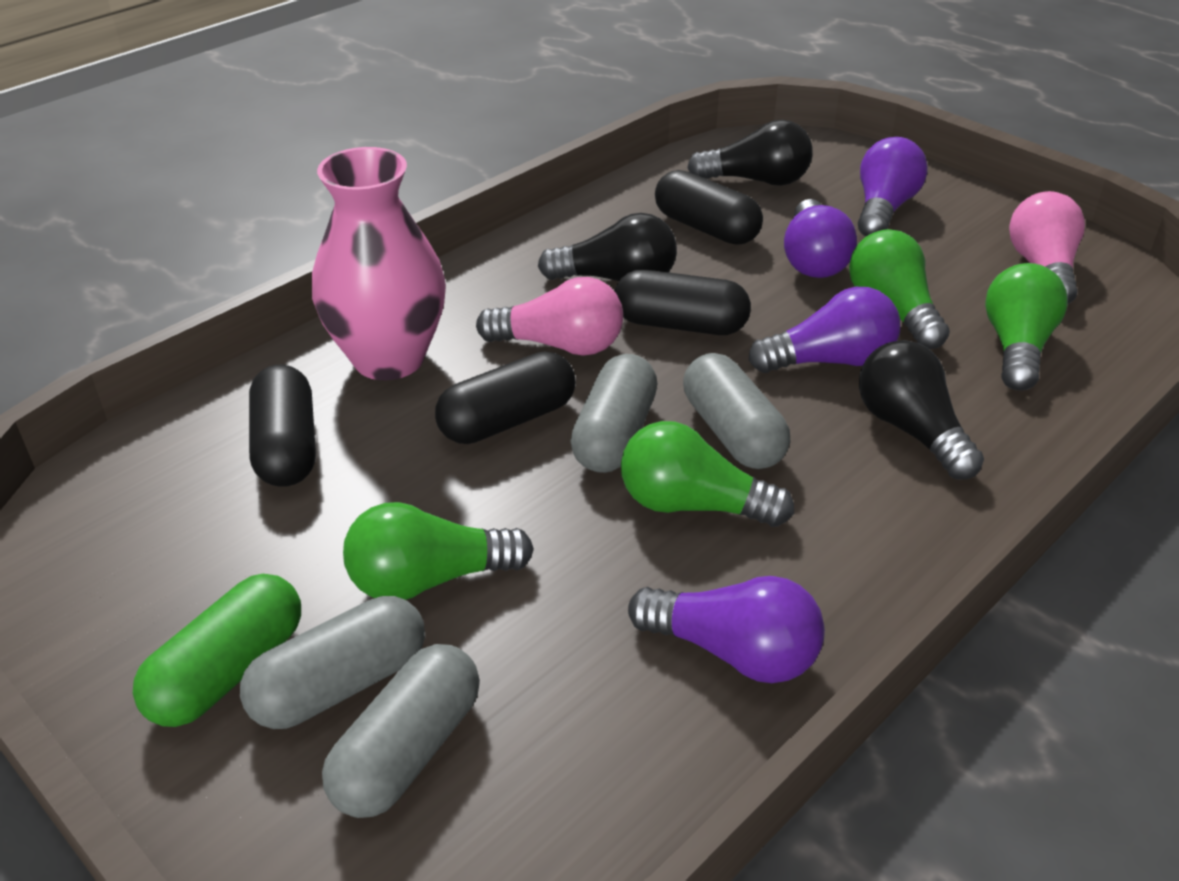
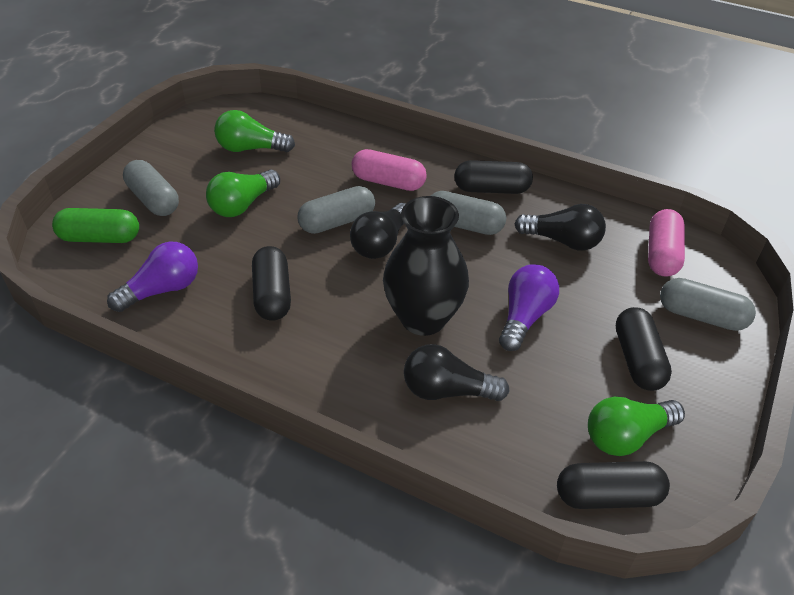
black vase: 0 -> 1
green light bulb: 4 -> 3
pink capsule: 0 -> 2
pink light bulb: 2 -> 0
pink vase: 1 -> 0
purple light bulb: 4 -> 2

